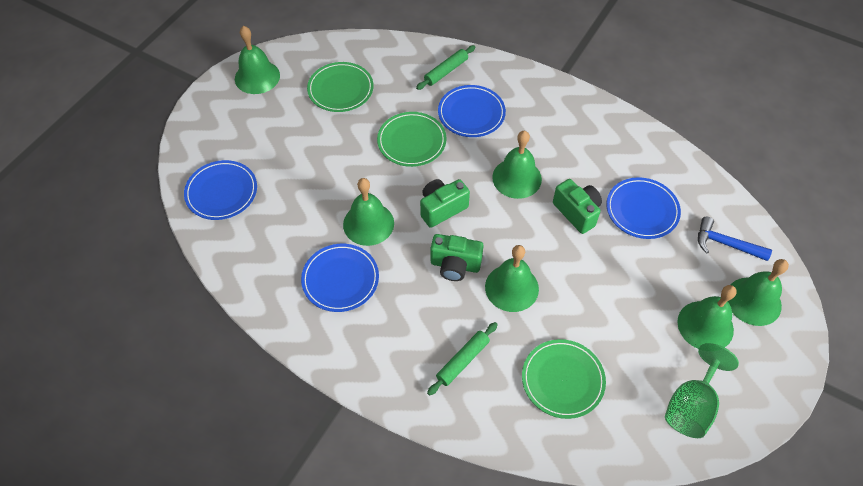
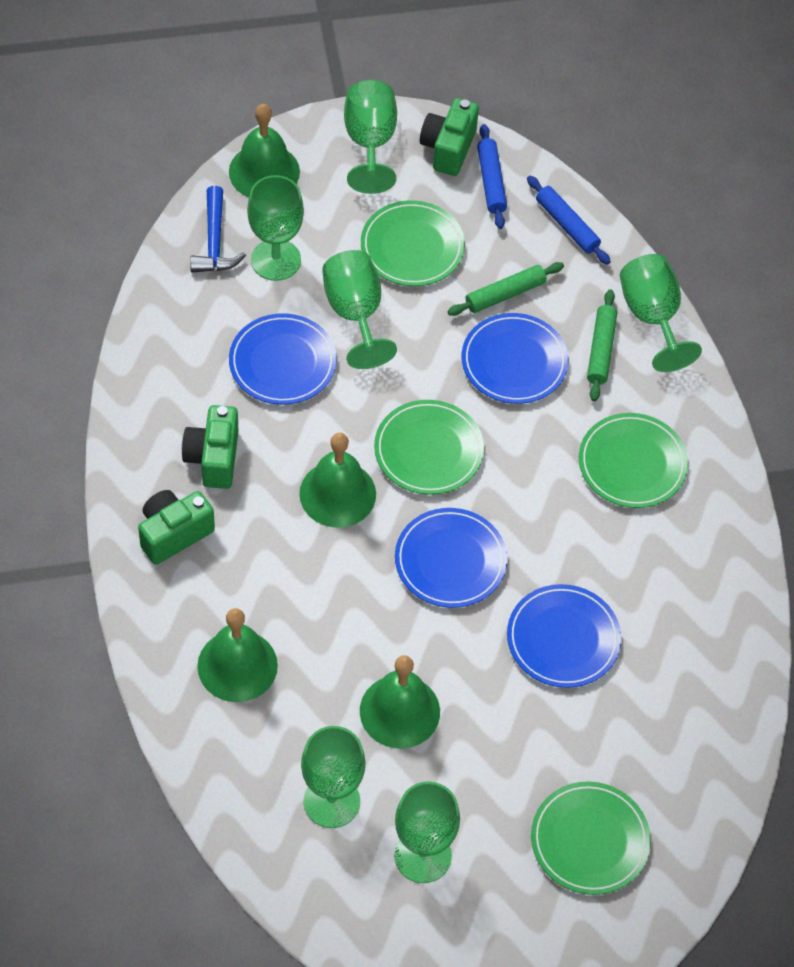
blue rolling pin: 0 -> 2
green bell: 6 -> 4
green goblet: 1 -> 6
green plate: 3 -> 4

